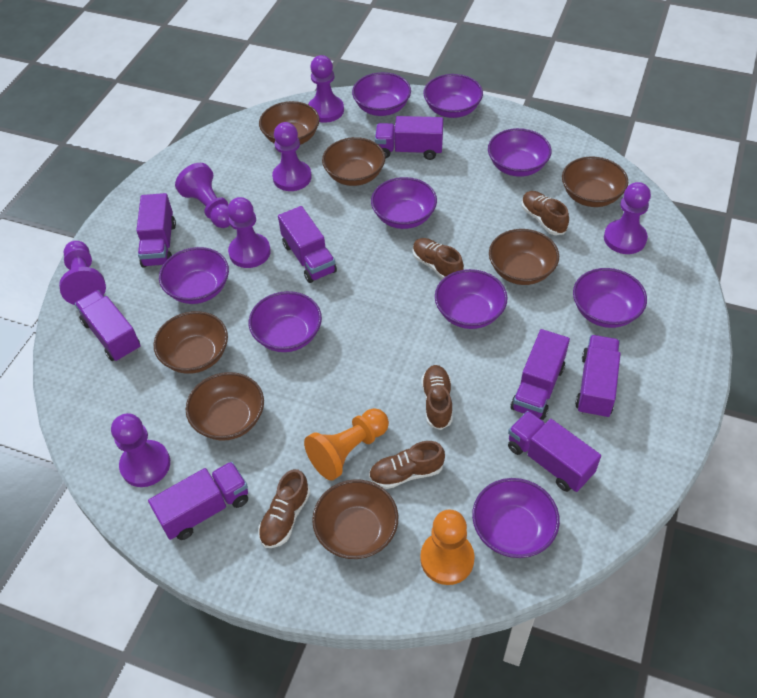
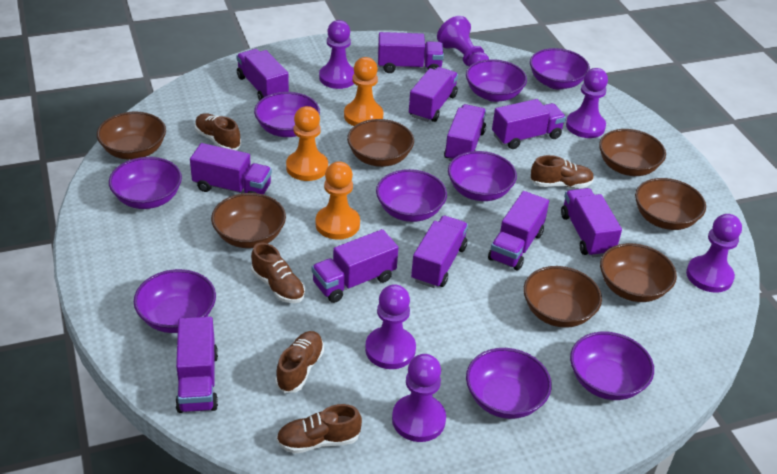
orange pawn: 2 -> 3
purple pawn: 7 -> 6
purple truck: 8 -> 11

